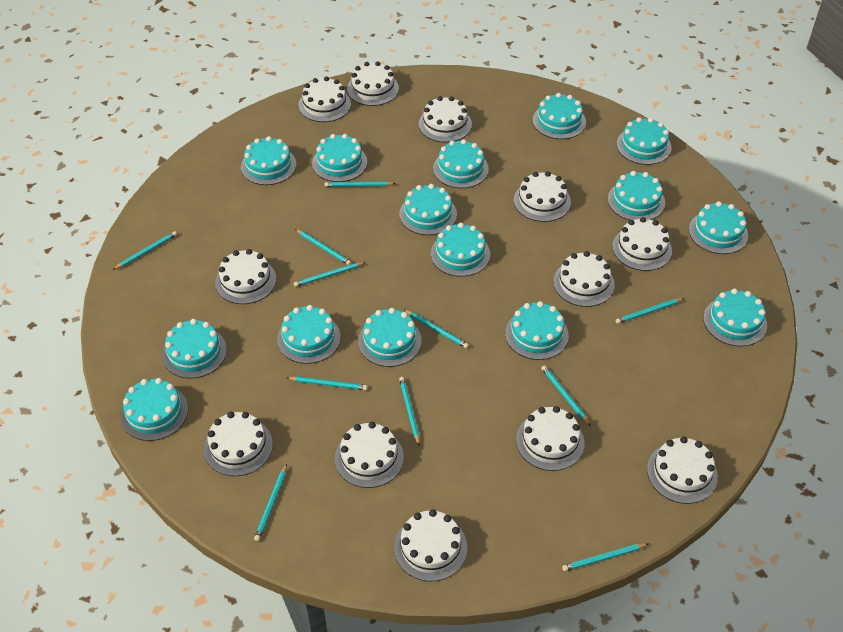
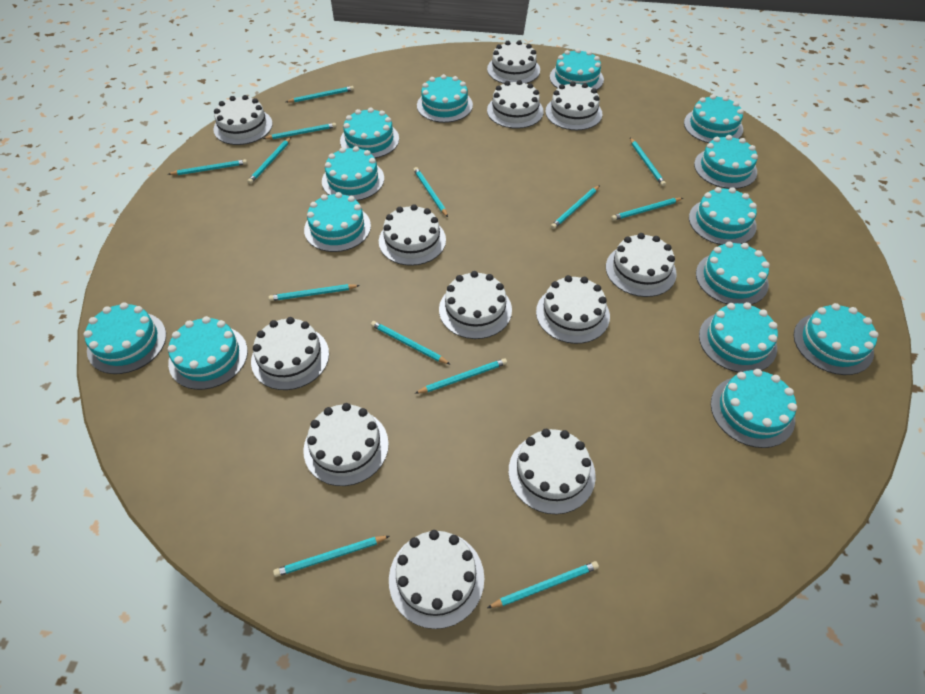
turquoise cake: 15 -> 14
turquoise pencil: 11 -> 13

